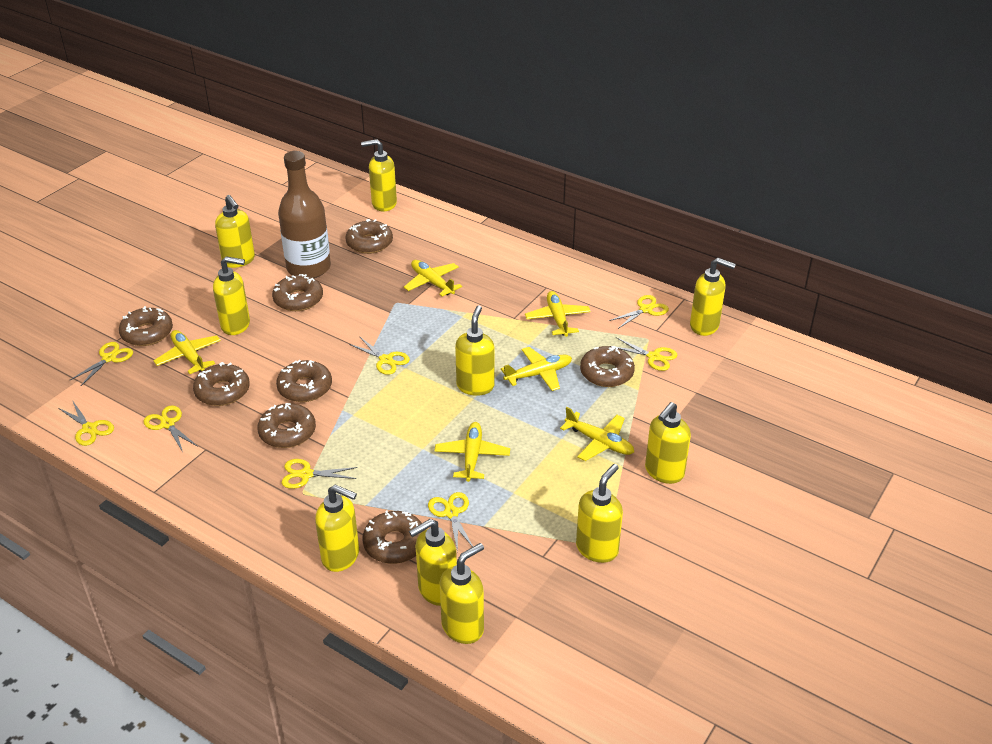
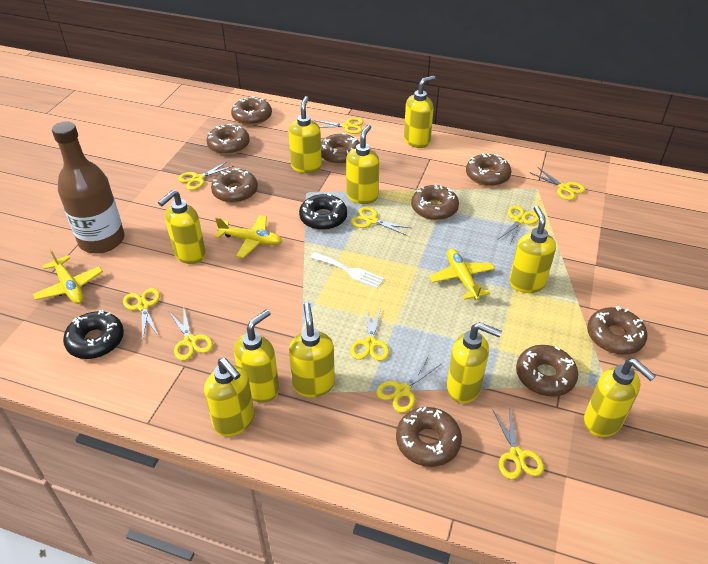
black donut: 0 -> 2
brown donut: 8 -> 9
white fork: 0 -> 1
yellow plane: 6 -> 3
yellow scissors: 8 -> 10

